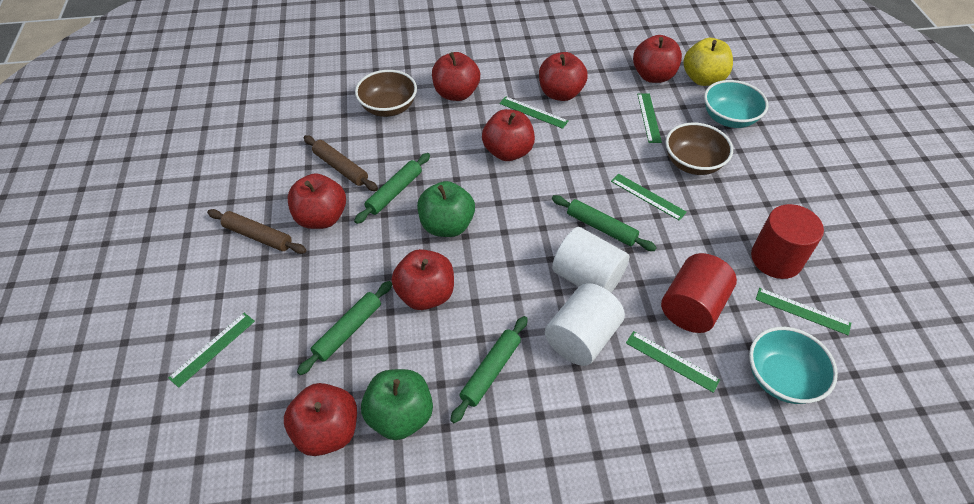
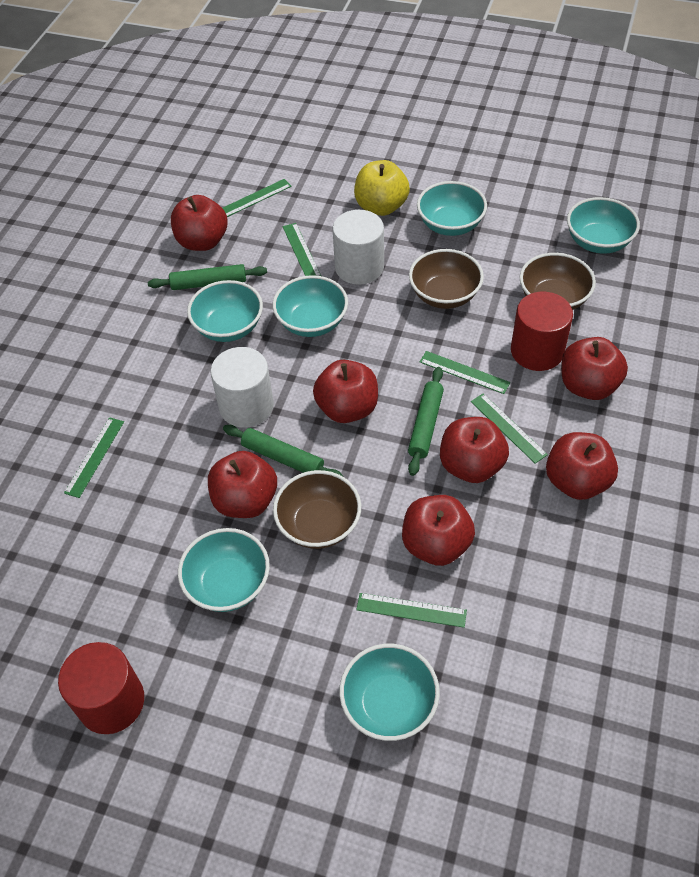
brown bowl: 2 -> 3
brown rolling pin: 2 -> 0
green apple: 2 -> 0
green rolling pin: 4 -> 3
turquoise bowl: 2 -> 6

